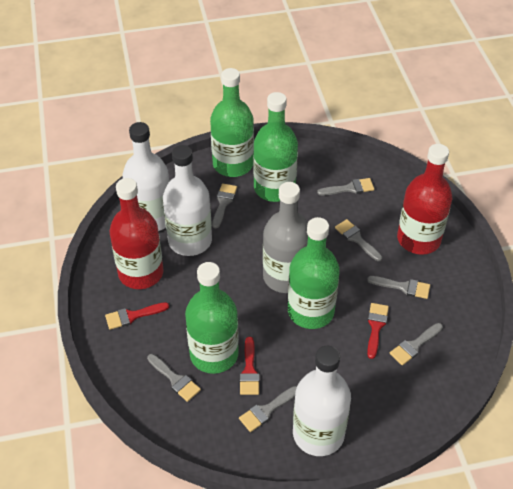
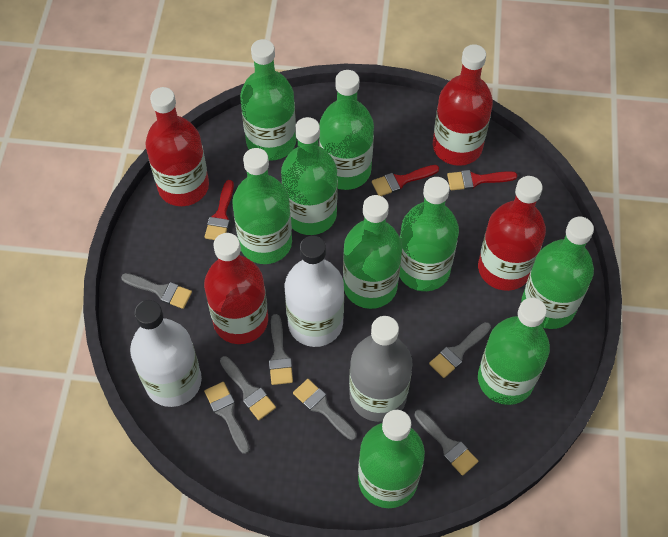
green bottle: 4 -> 9
red bottle: 2 -> 4
white bottle: 3 -> 2

